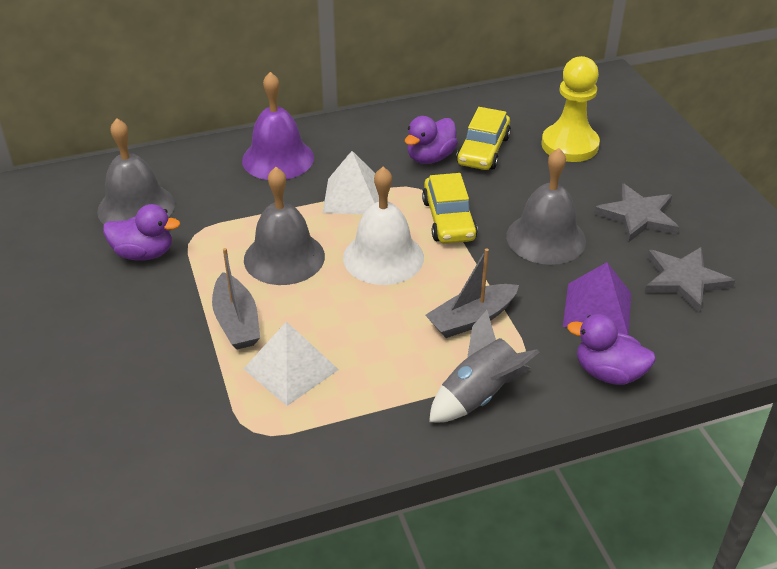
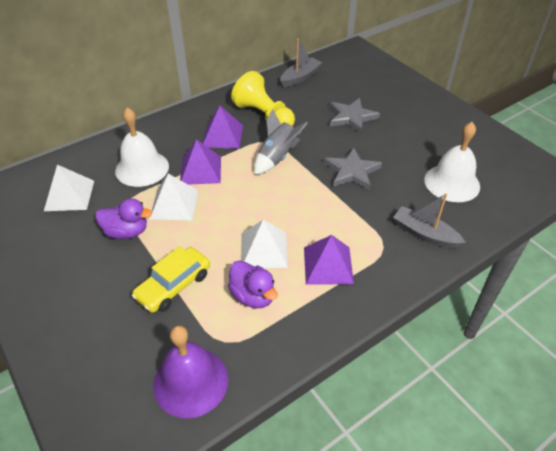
grey bell: 3 -> 0
purple duck: 3 -> 2
purple pyramid: 1 -> 3
white bell: 1 -> 2
white pyramid: 2 -> 3
yellow car: 2 -> 1

